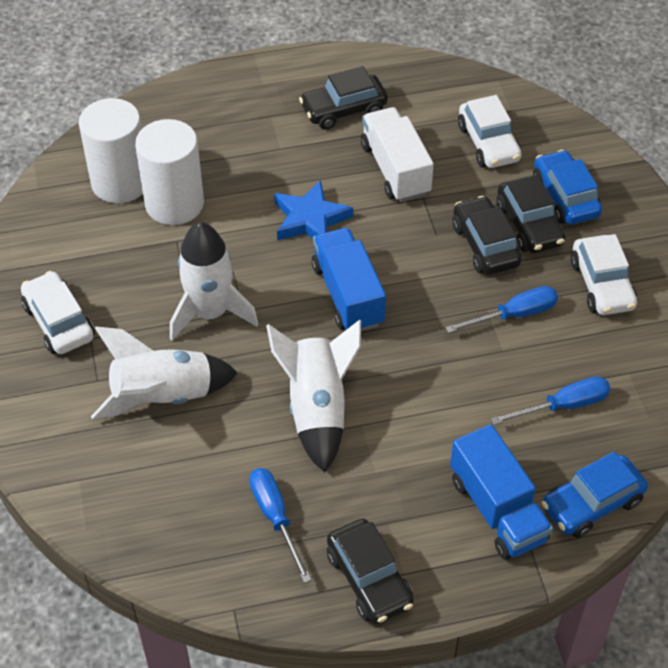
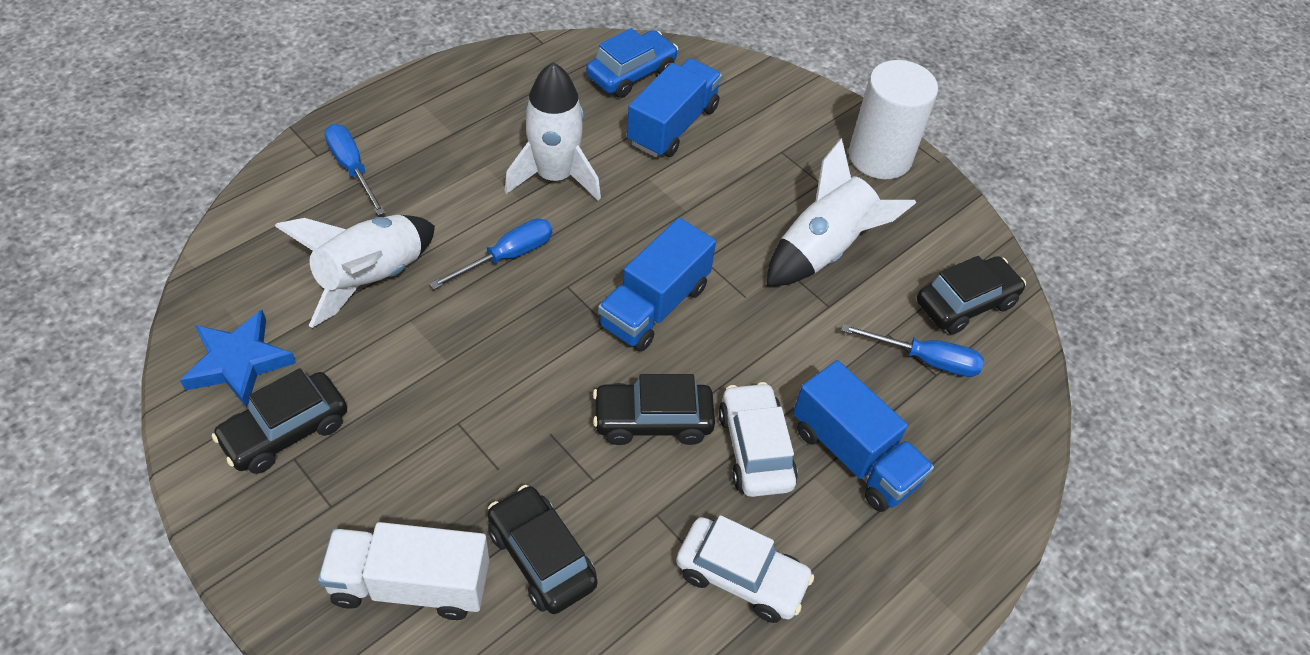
blue car: 2 -> 1
blue truck: 2 -> 3
white car: 3 -> 2
white cylinder: 2 -> 1

